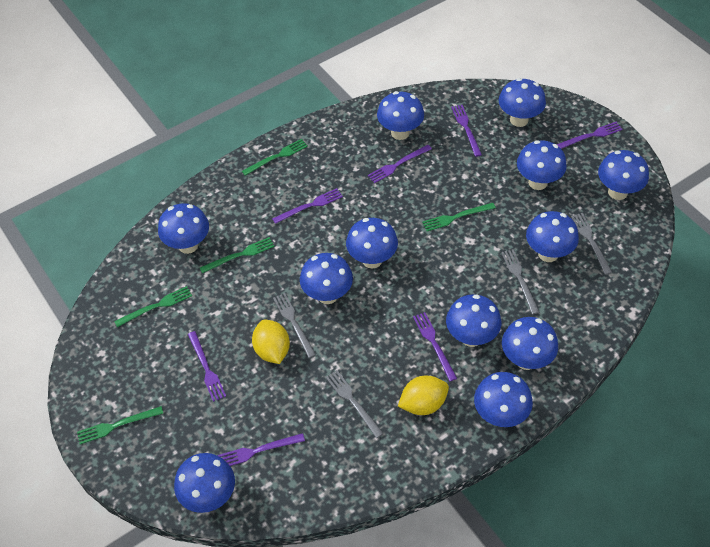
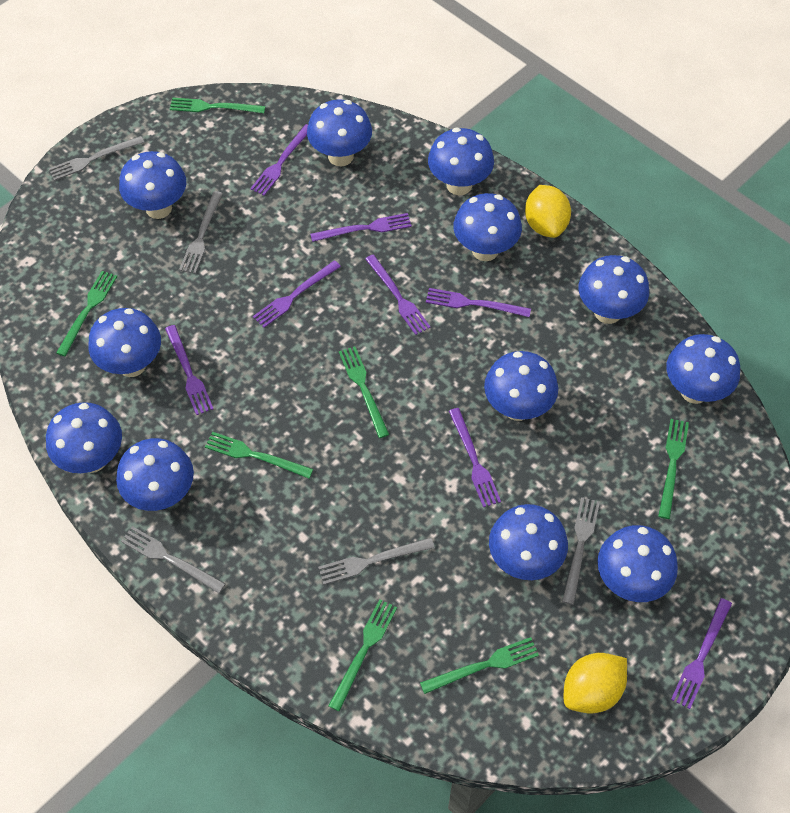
green fork: 5 -> 7
grey fork: 4 -> 5
purple fork: 7 -> 8

